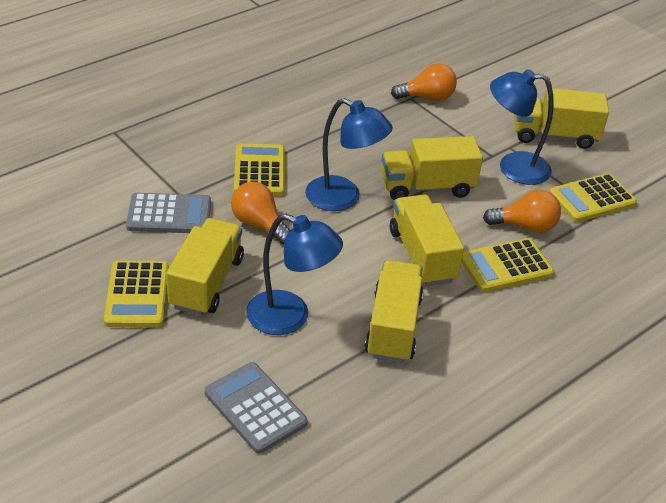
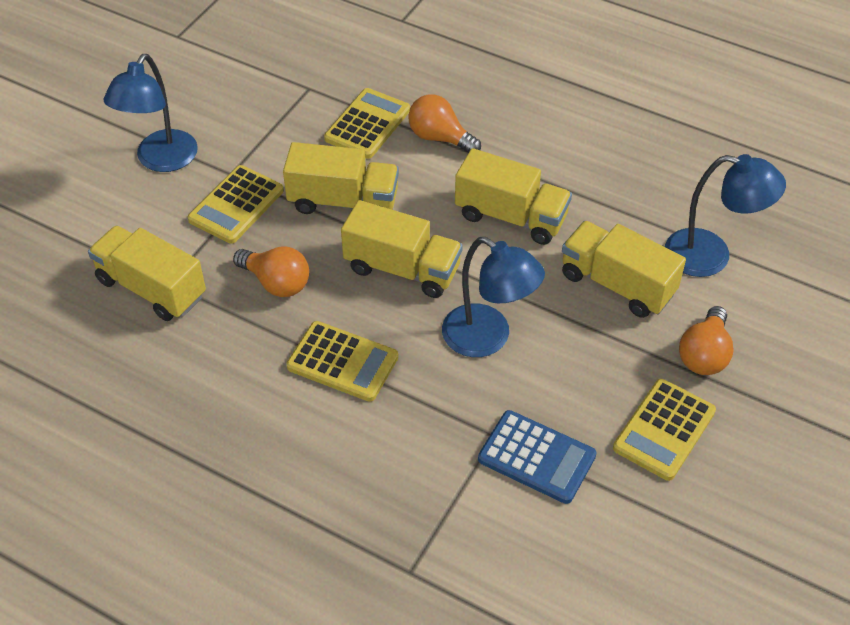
blue calculator: 0 -> 1
grey calculator: 2 -> 0

